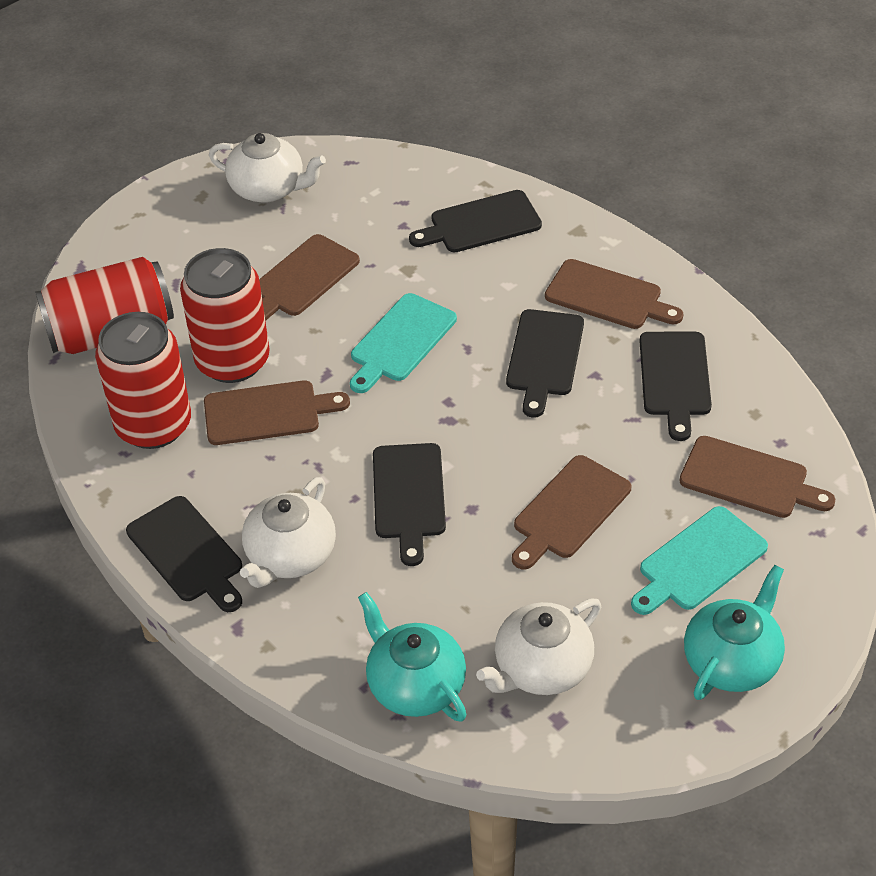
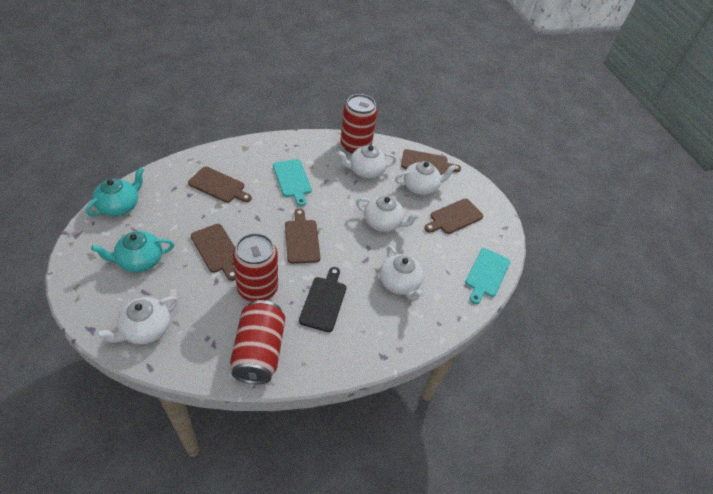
black cutting board: 5 -> 1
white teapot: 3 -> 5

